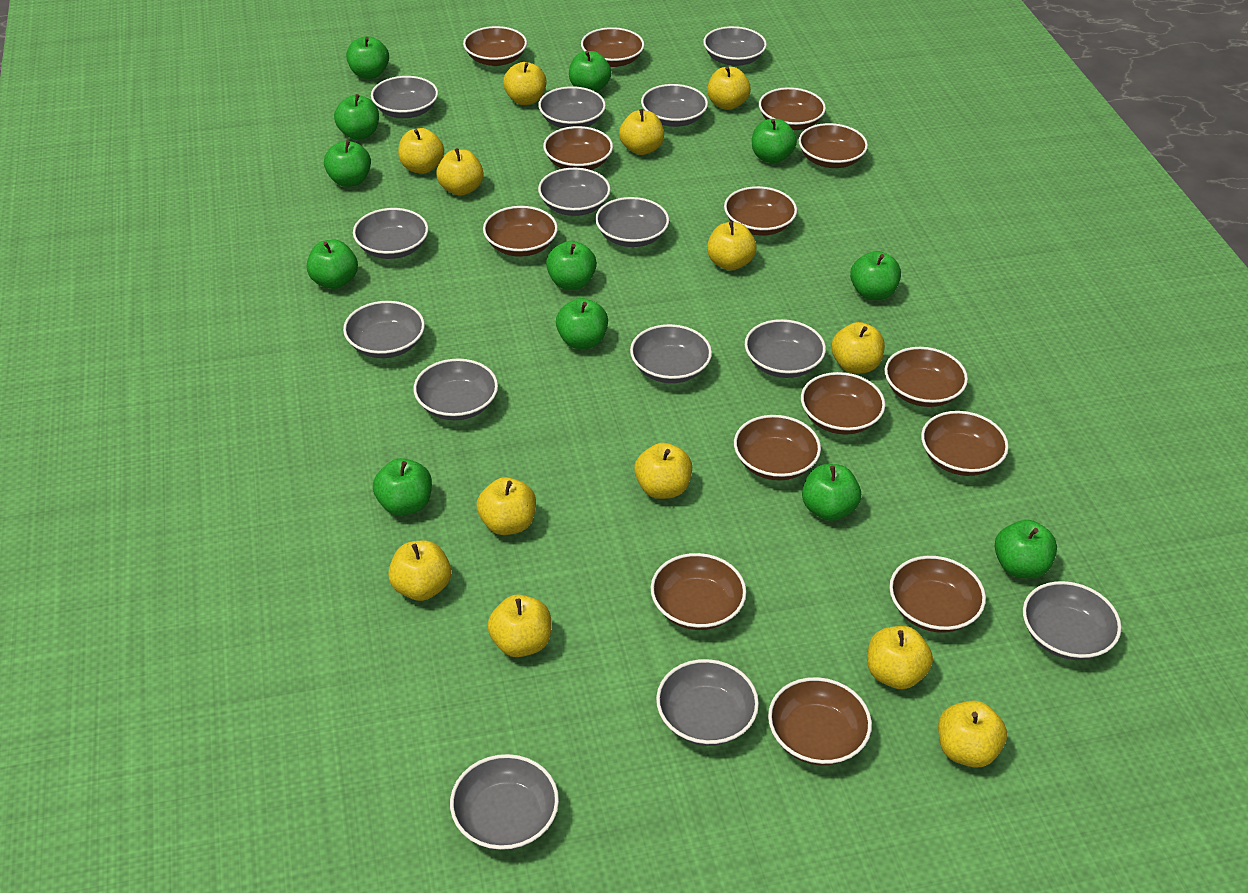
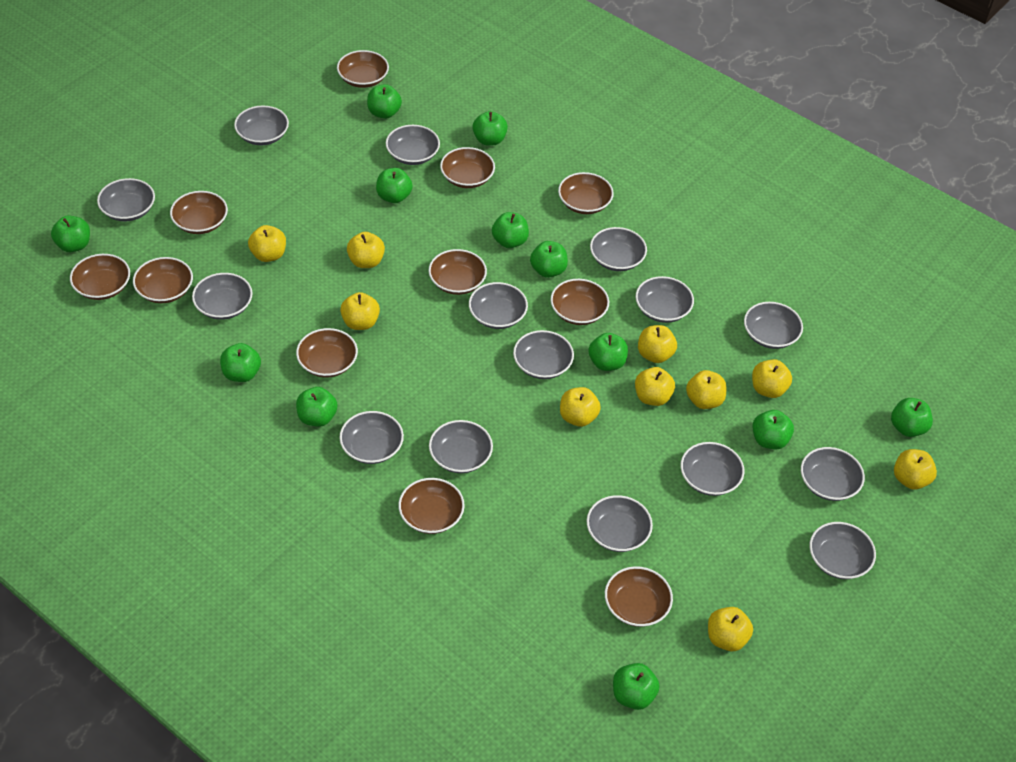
brown bowl: 14 -> 11
grey bowl: 14 -> 15
yellow apple: 13 -> 10

